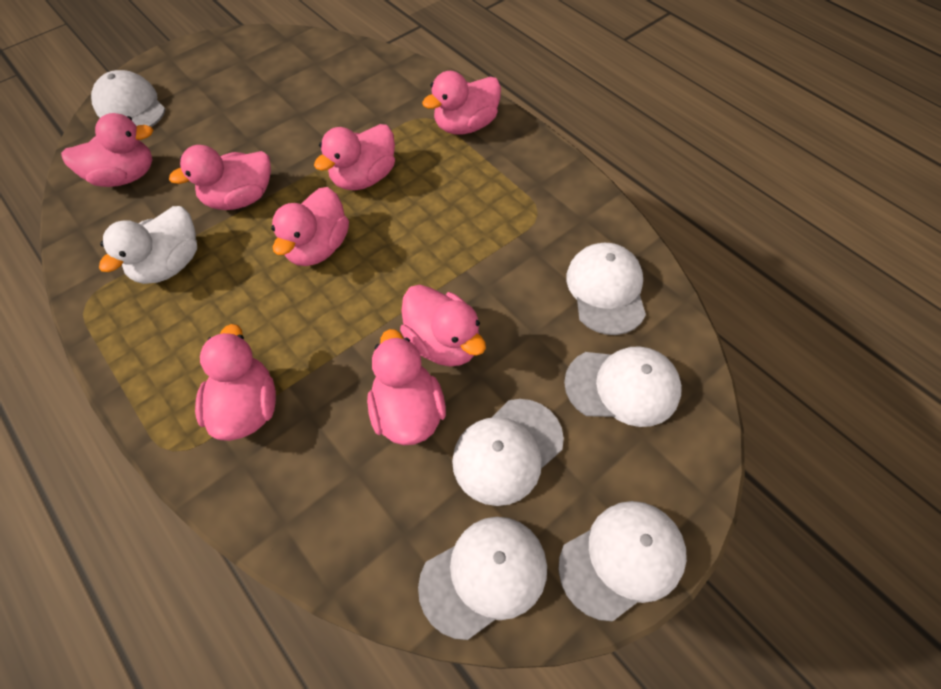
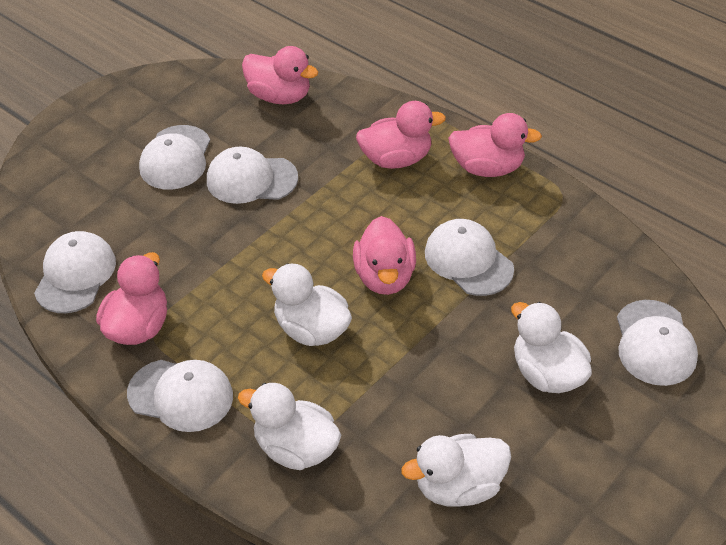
pink duck: 8 -> 5
white duck: 1 -> 4

